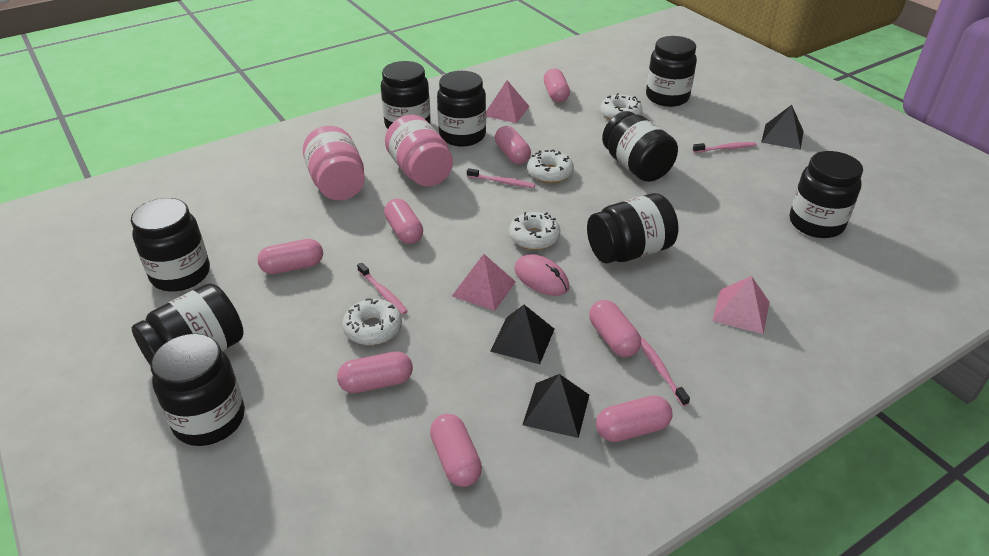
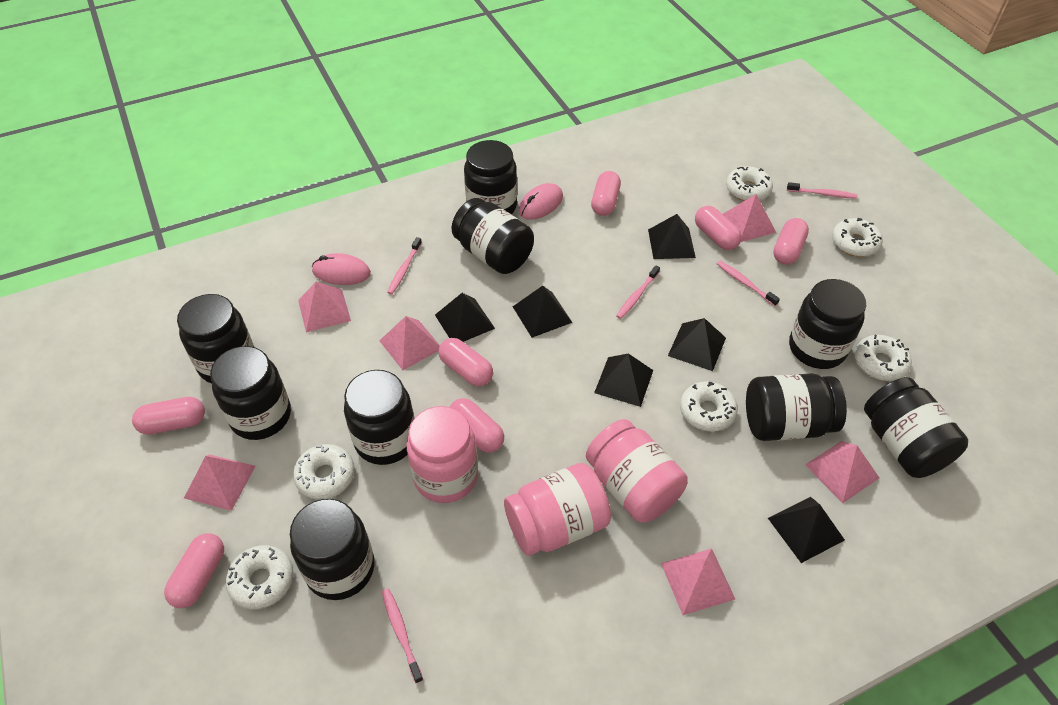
black pyramid: 3 -> 6
pink capsule: 8 -> 7
pink jar: 2 -> 3
pink mouse: 1 -> 2
pink pyramid: 3 -> 6
pink toothbrush: 4 -> 5
white donut: 4 -> 6

